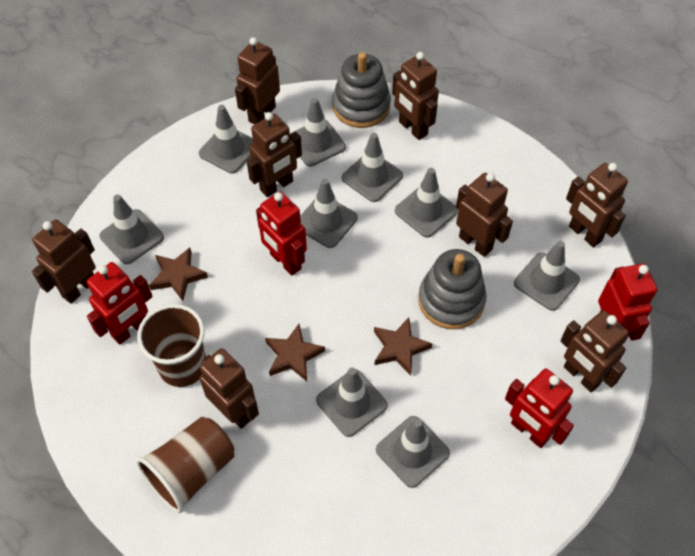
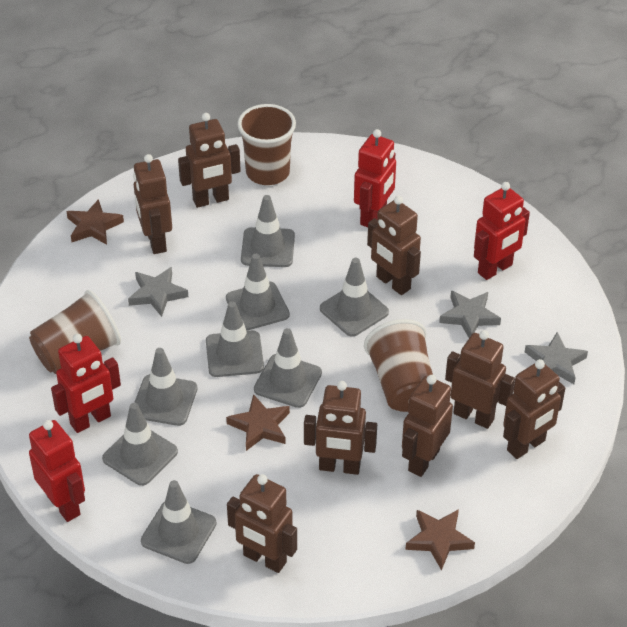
brown cup: 2 -> 3
grey stacking toy: 2 -> 0
grey star: 0 -> 3
grey traffic cone: 9 -> 8

